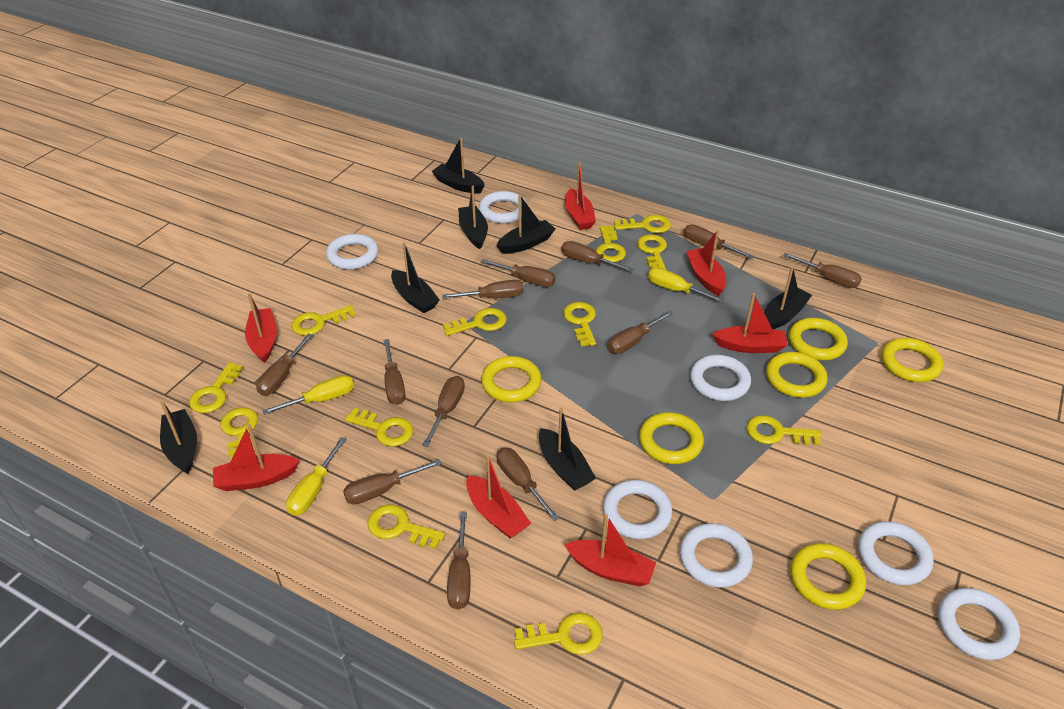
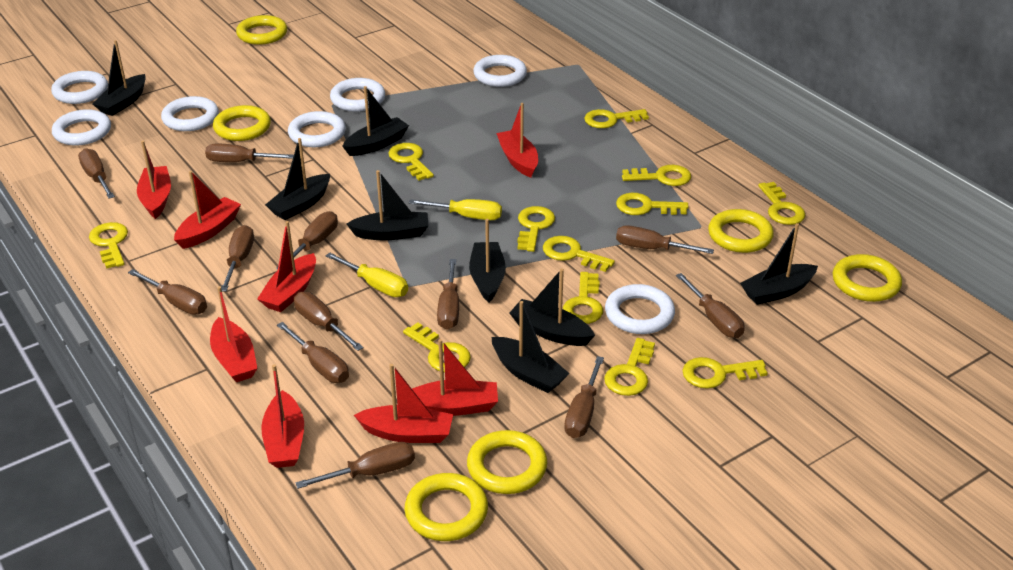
black boat: 7 -> 8
red boat: 7 -> 8
yellow screwdriver: 3 -> 2

